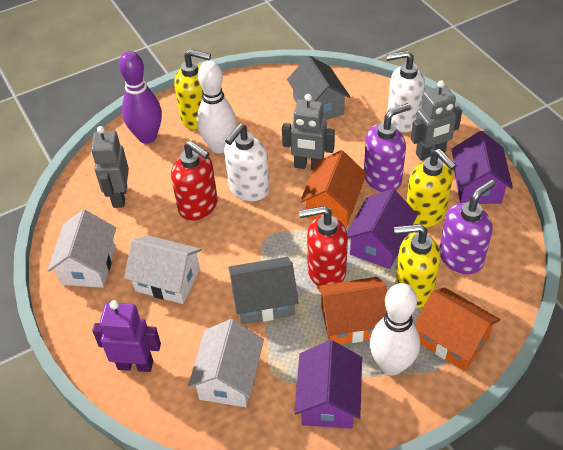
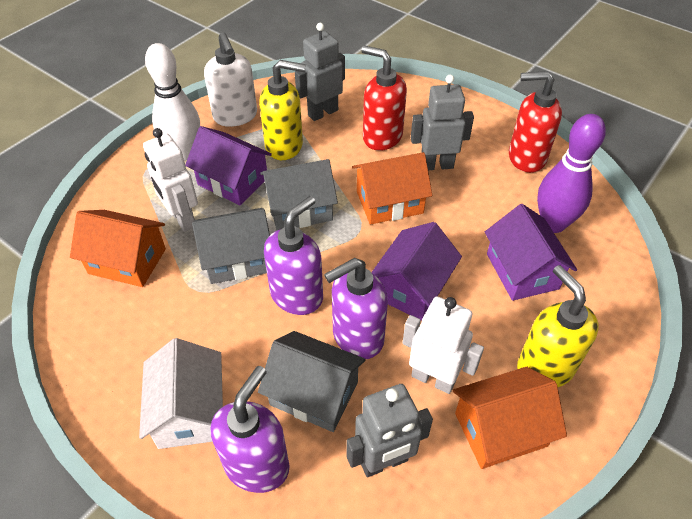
grey house: 2 -> 3
purple robot: 1 -> 0
purple soap dispenser: 2 -> 3
white bowling pin: 2 -> 1
white house: 3 -> 1
white robot: 0 -> 2
white soap dispenser: 2 -> 1
yellow soap dispenser: 3 -> 2

